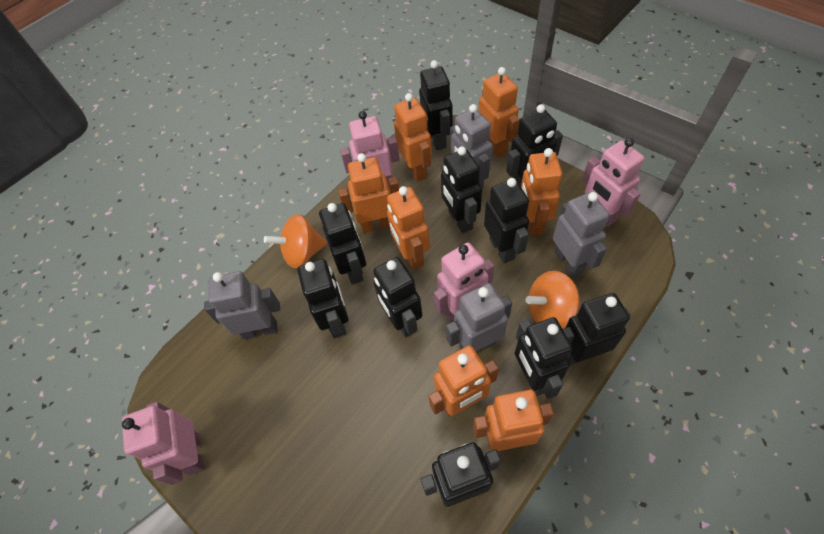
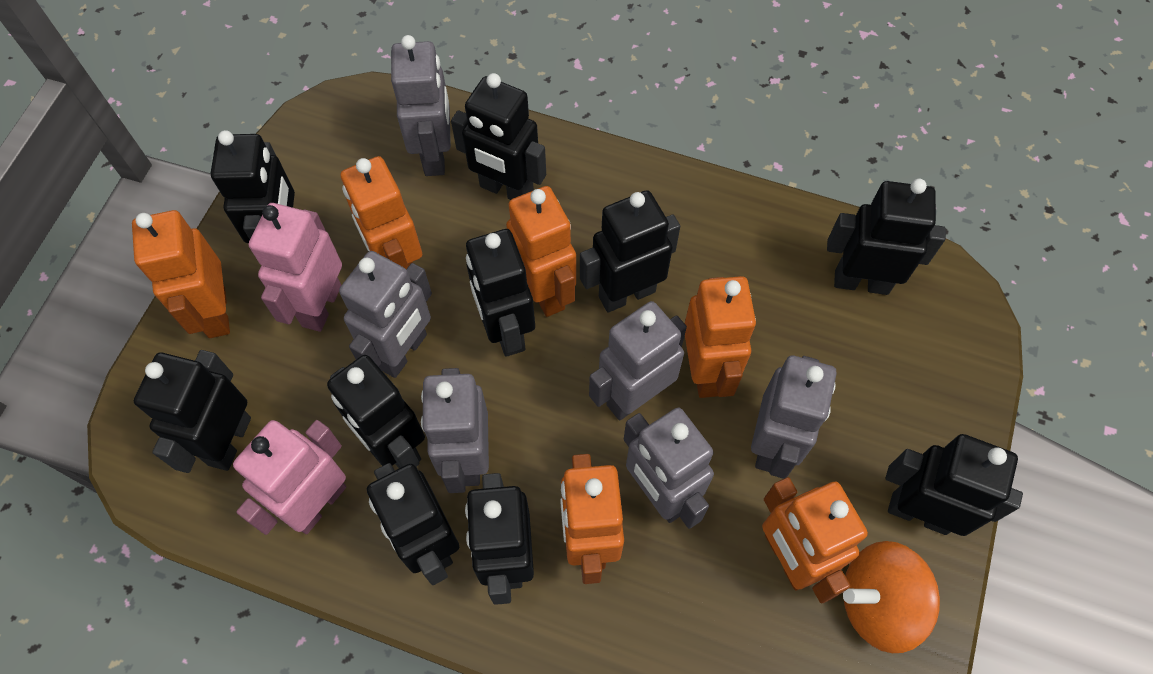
grey robot: 4 -> 6
orange robot: 7 -> 6
orange spinning top: 2 -> 1
pink robot: 4 -> 2

